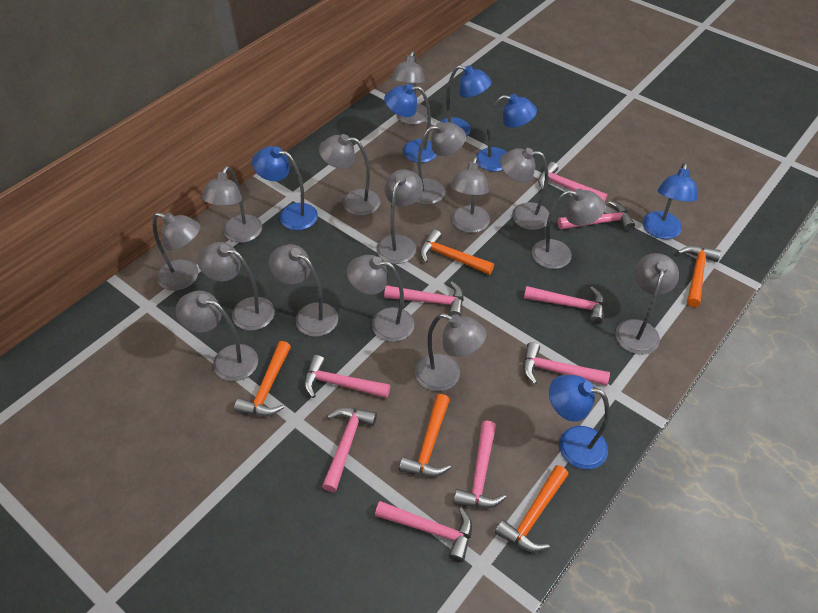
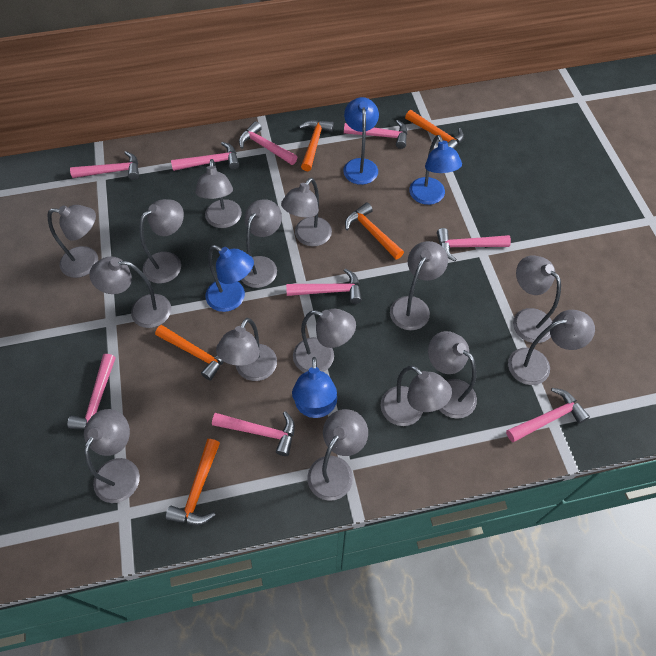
blue lamp: 6 -> 4

